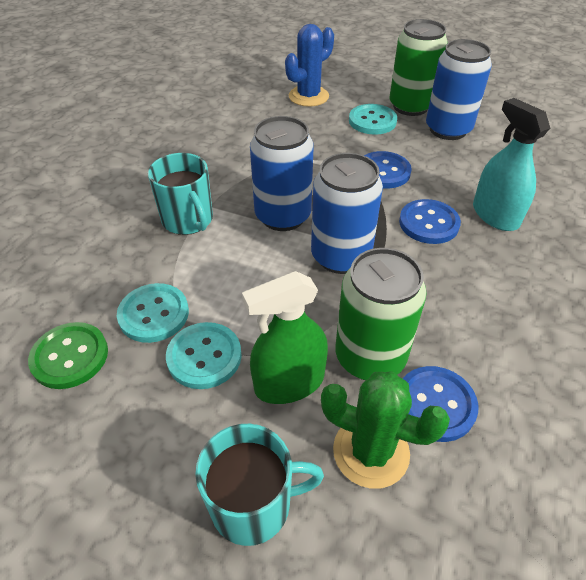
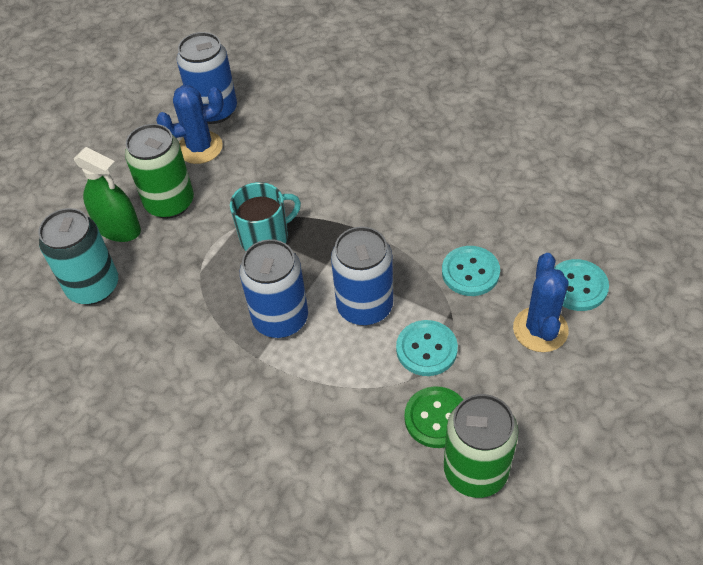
blue button: 3 -> 0
blue cactus: 1 -> 2
green cactus: 1 -> 0
turquoise can: 0 -> 1
turquoise mug: 2 -> 1
turquoise spray bottle: 1 -> 0

